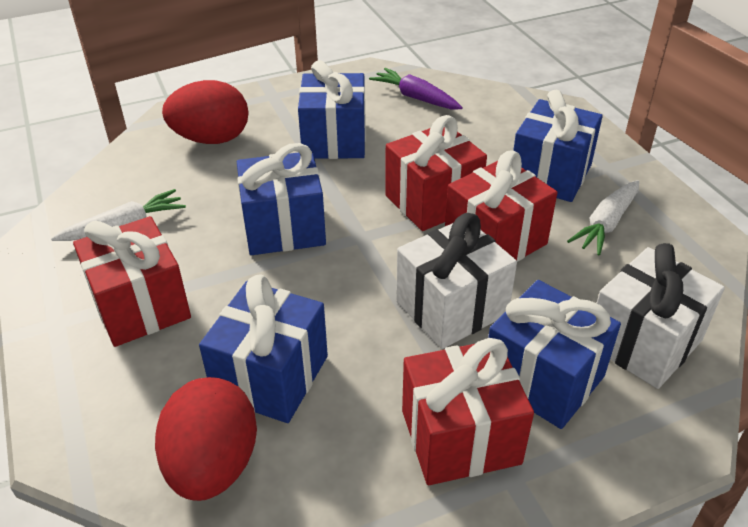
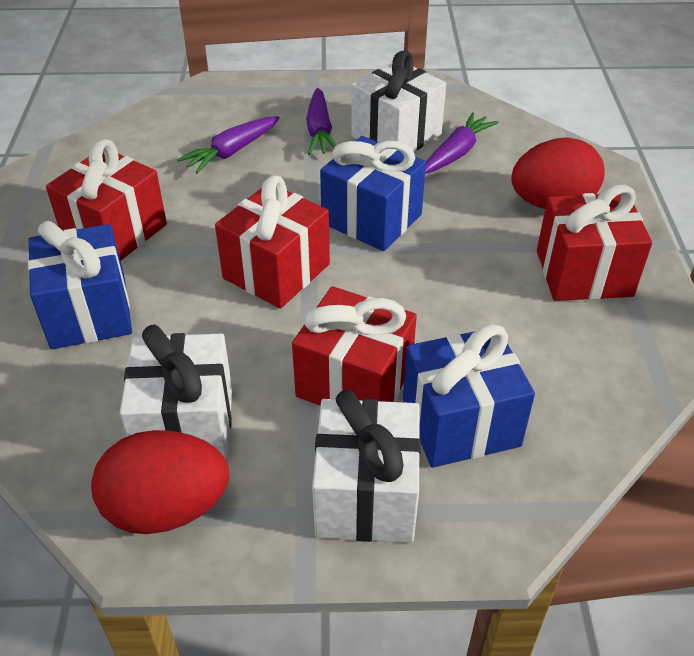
blue gift: 5 -> 3
purple carrot: 1 -> 3
white carrot: 2 -> 0
white gift: 2 -> 3

